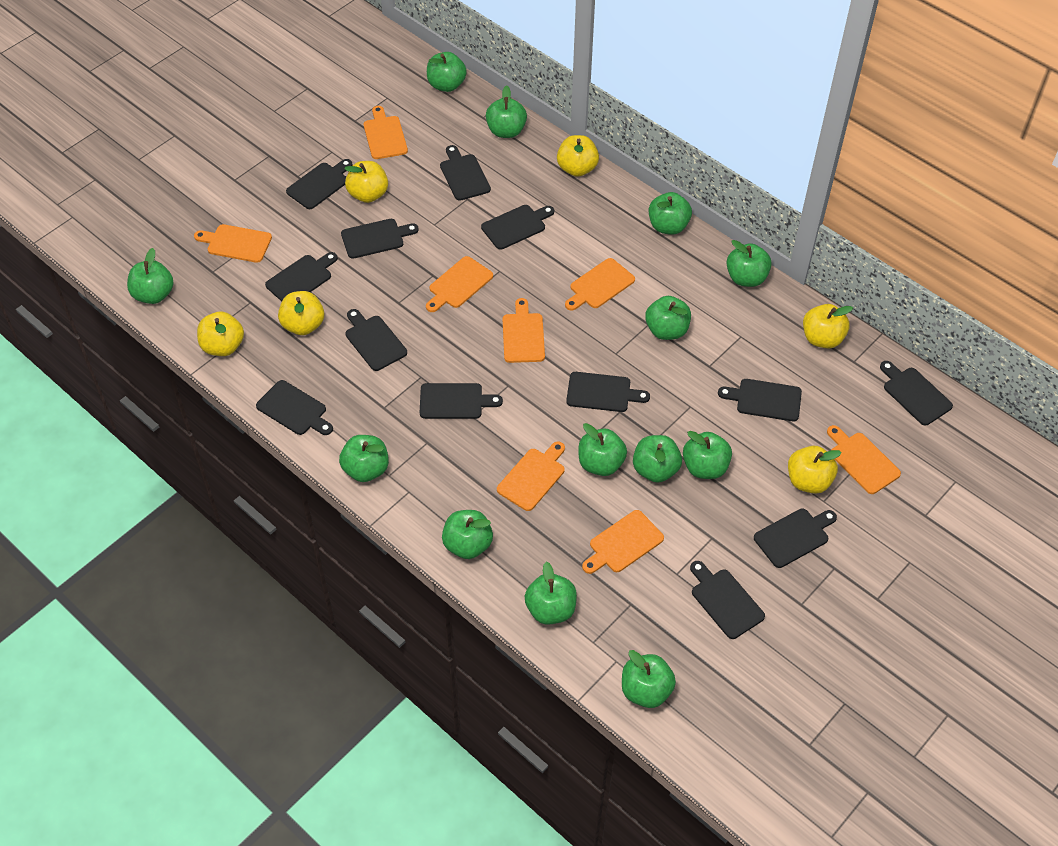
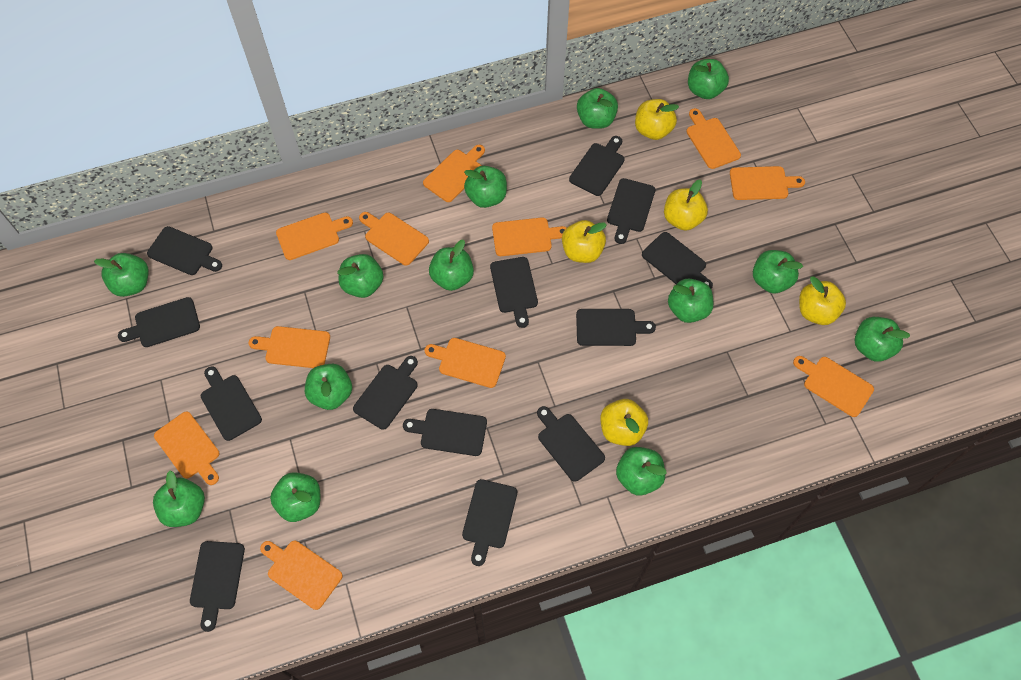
orange cutting board: 8 -> 11
yellow apple: 6 -> 5

